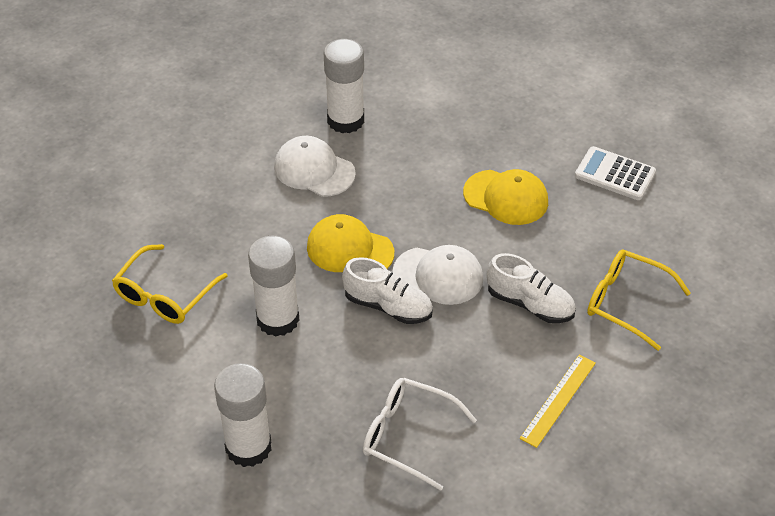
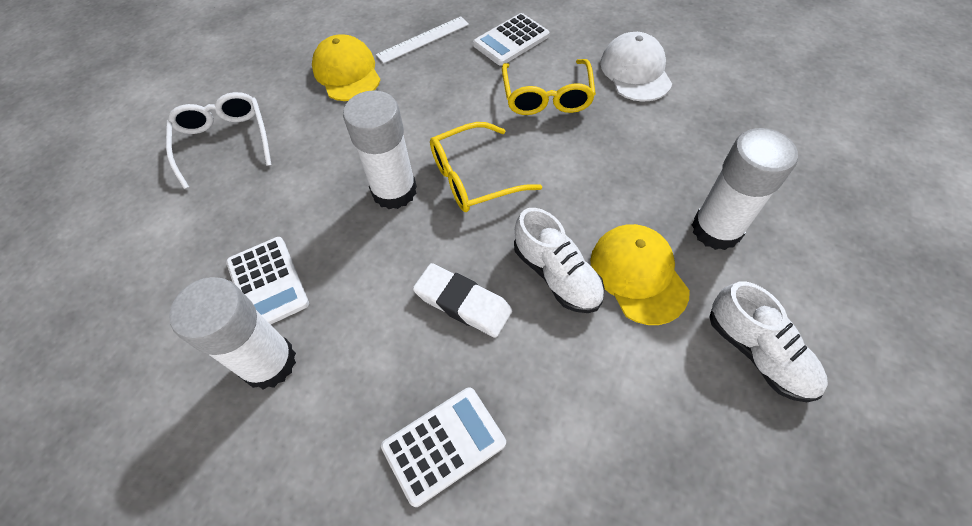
white calculator: 1 -> 3
white cap: 2 -> 1
white eraser: 0 -> 1
white ruler: 0 -> 1
yellow ruler: 1 -> 0

